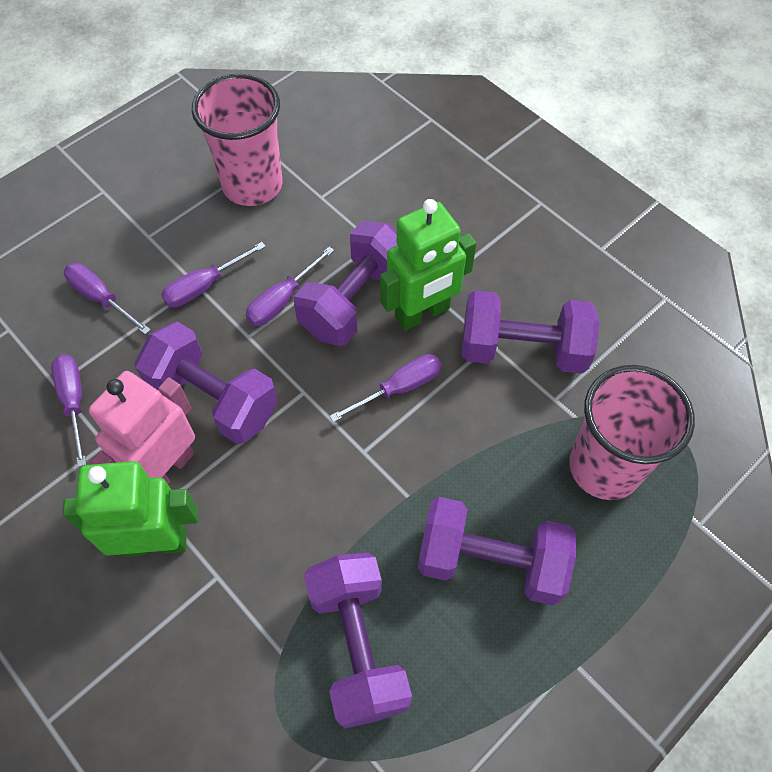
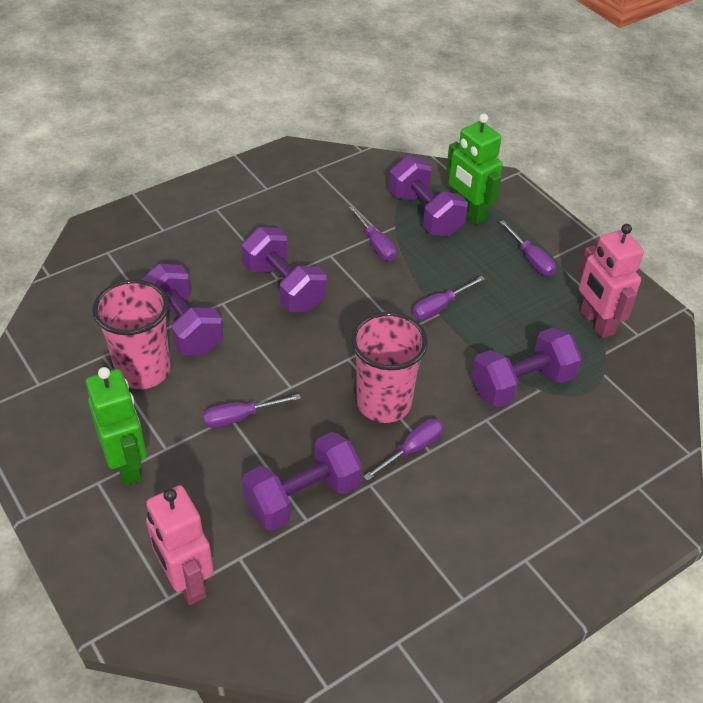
pink robot: 1 -> 2

